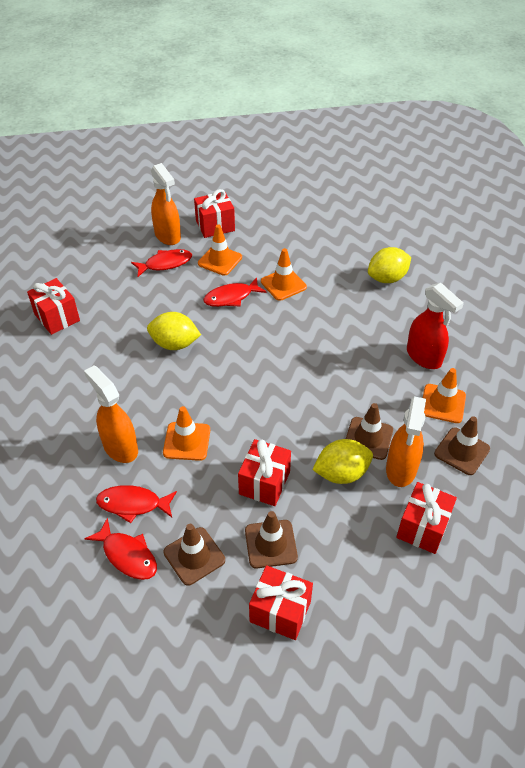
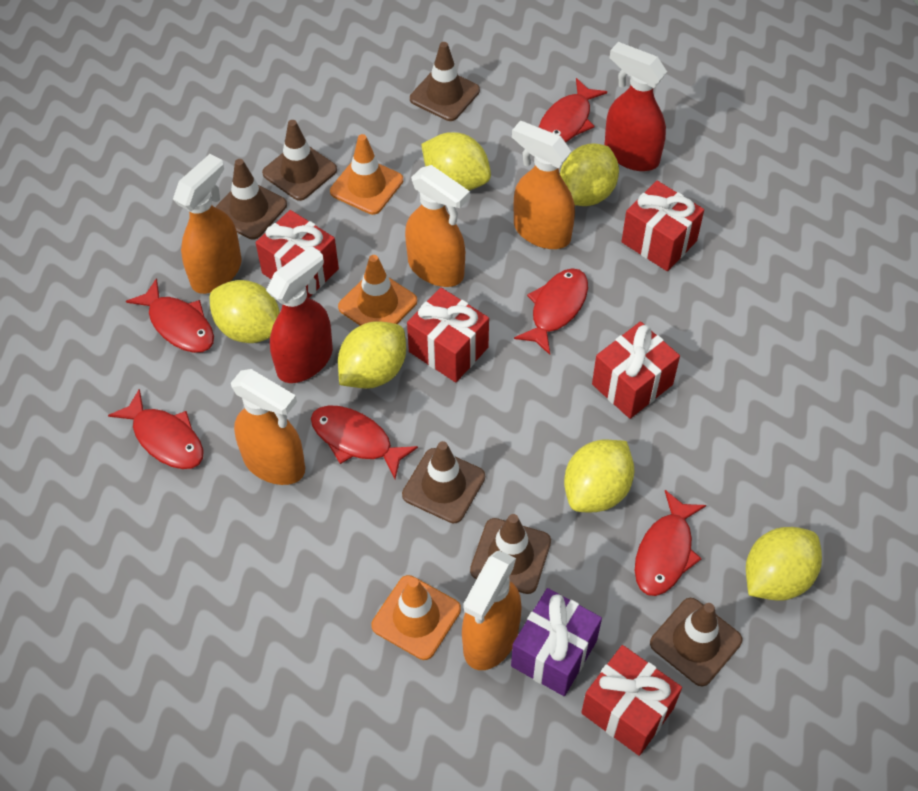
brown traffic cone: 4 -> 6
orange spray bottle: 3 -> 5
orange traffic cone: 4 -> 3
purple gift: 0 -> 1
red fish: 4 -> 6
red spray bottle: 1 -> 2
yellow lemon: 3 -> 6

